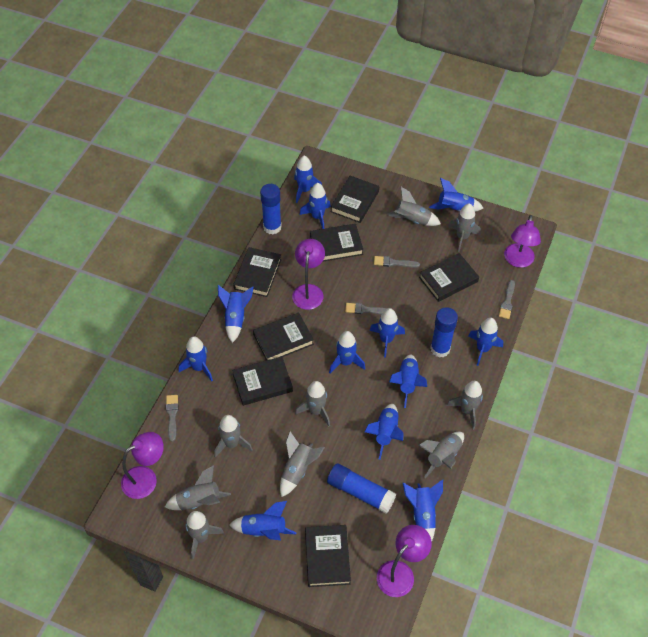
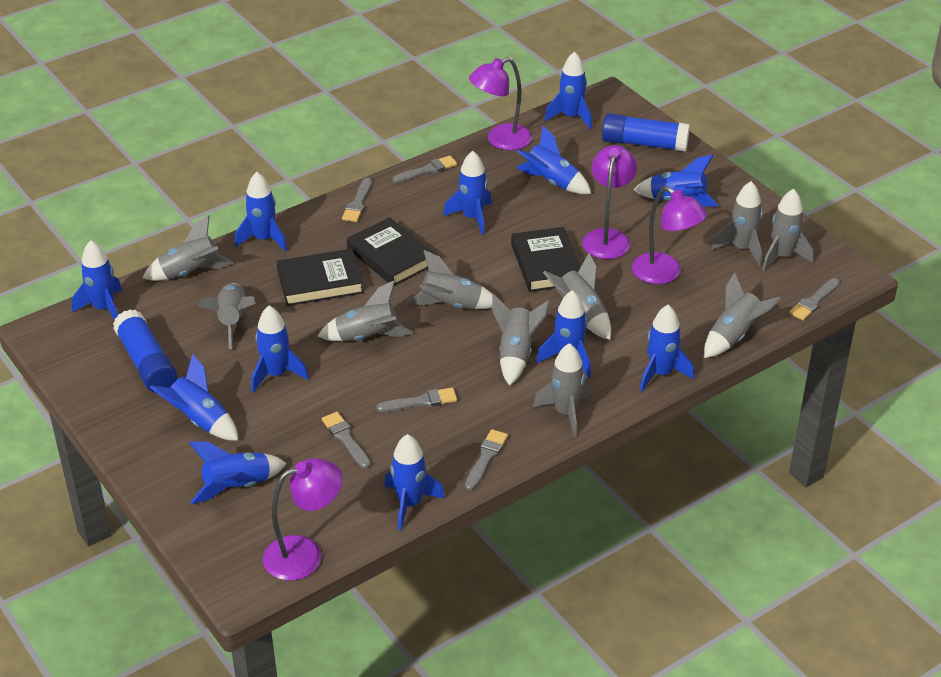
black book: 7 -> 3
blue glue stick: 3 -> 2
grey brush: 4 -> 6
grey rocket: 9 -> 10

